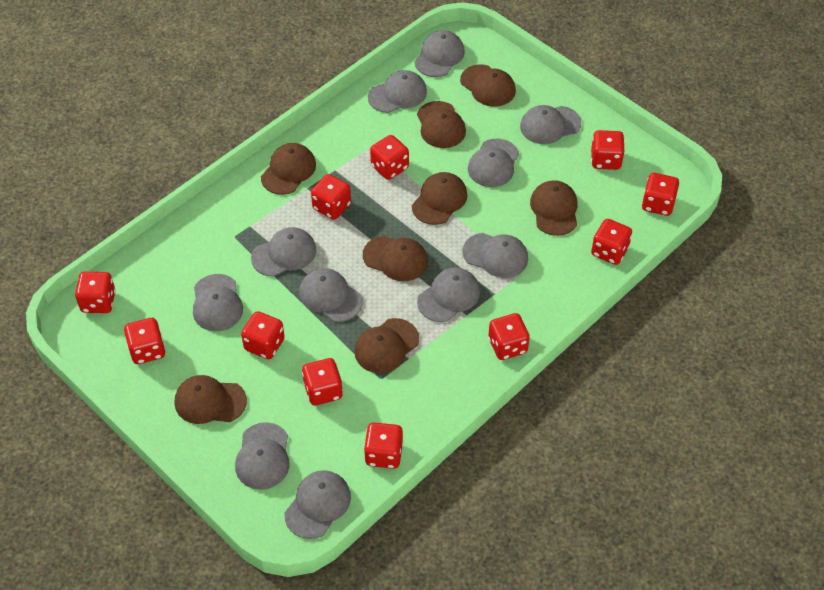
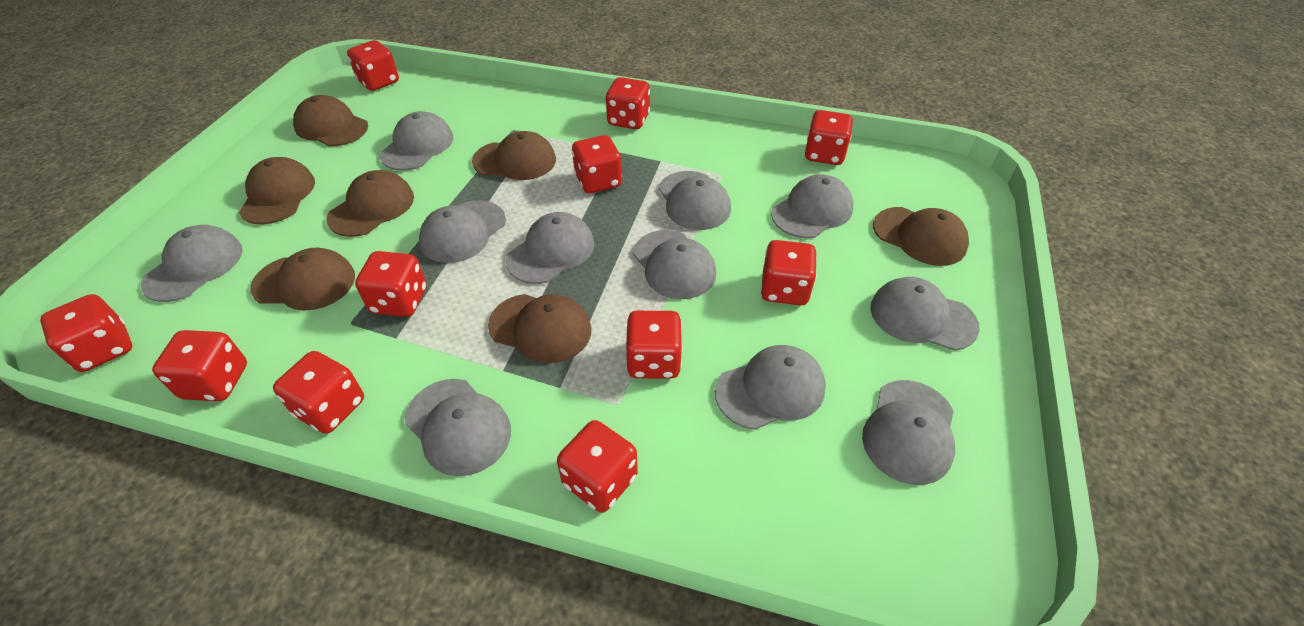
brown cap: 8 -> 7

